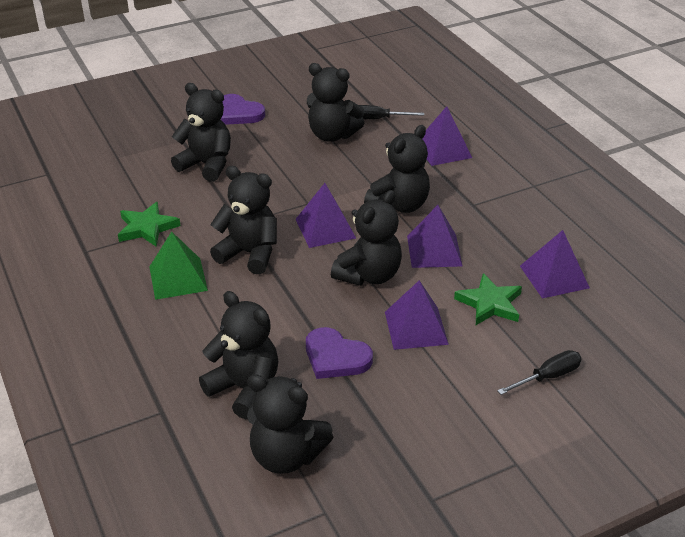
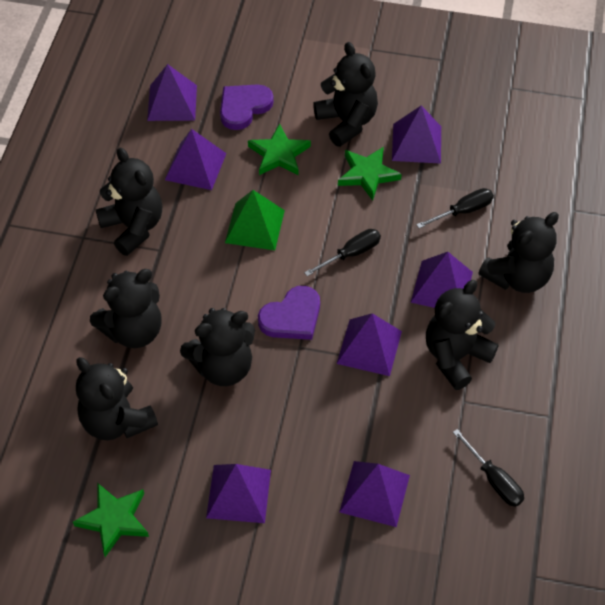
black screwdriver: 2 -> 3
green star: 2 -> 3
purple pyramid: 5 -> 7

